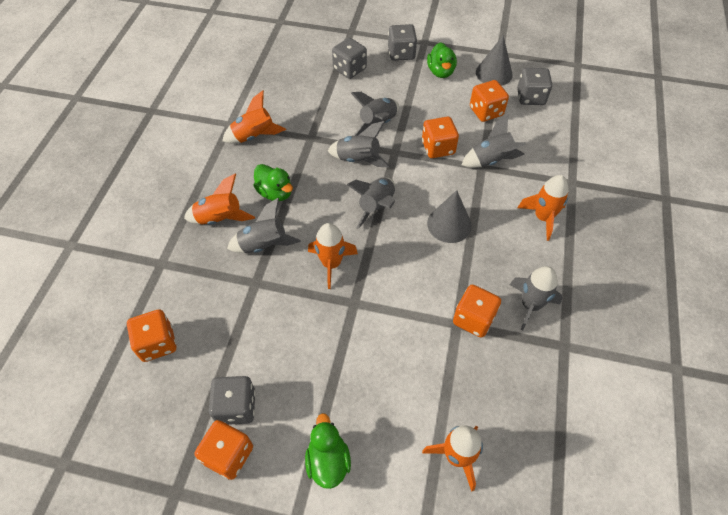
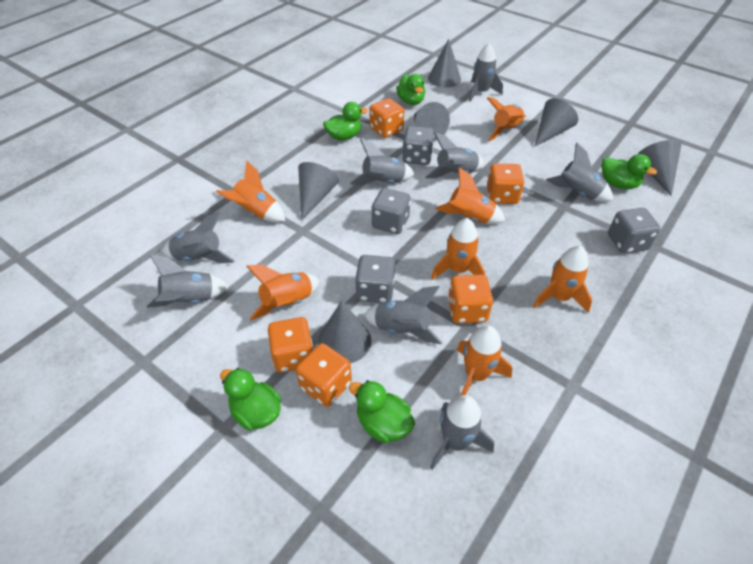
green duck: 3 -> 5
grey cone: 2 -> 6
grey rocket: 6 -> 8
orange rocket: 5 -> 7

